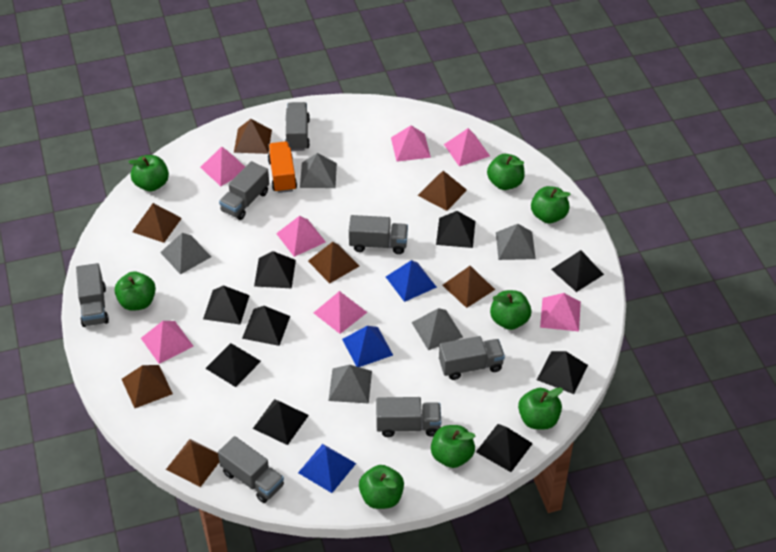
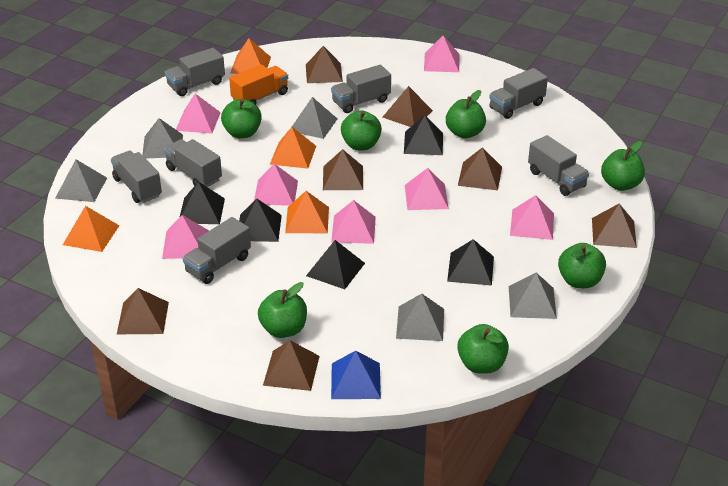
black pyramid: 9 -> 5
blue pyramid: 3 -> 1
green apple: 8 -> 7
orange pyramid: 0 -> 4

